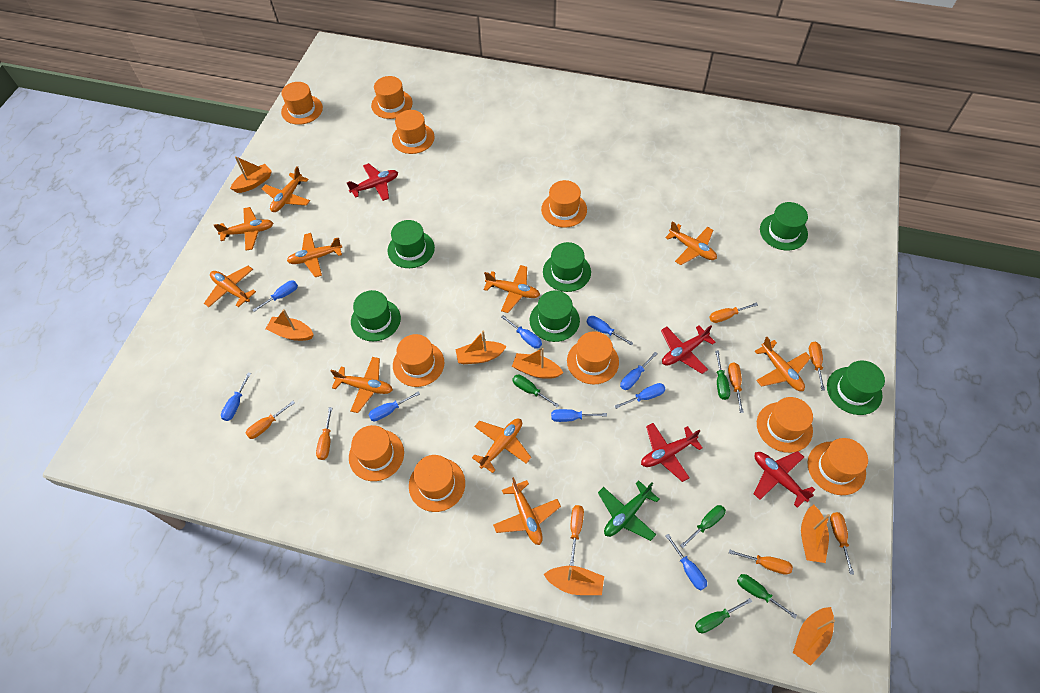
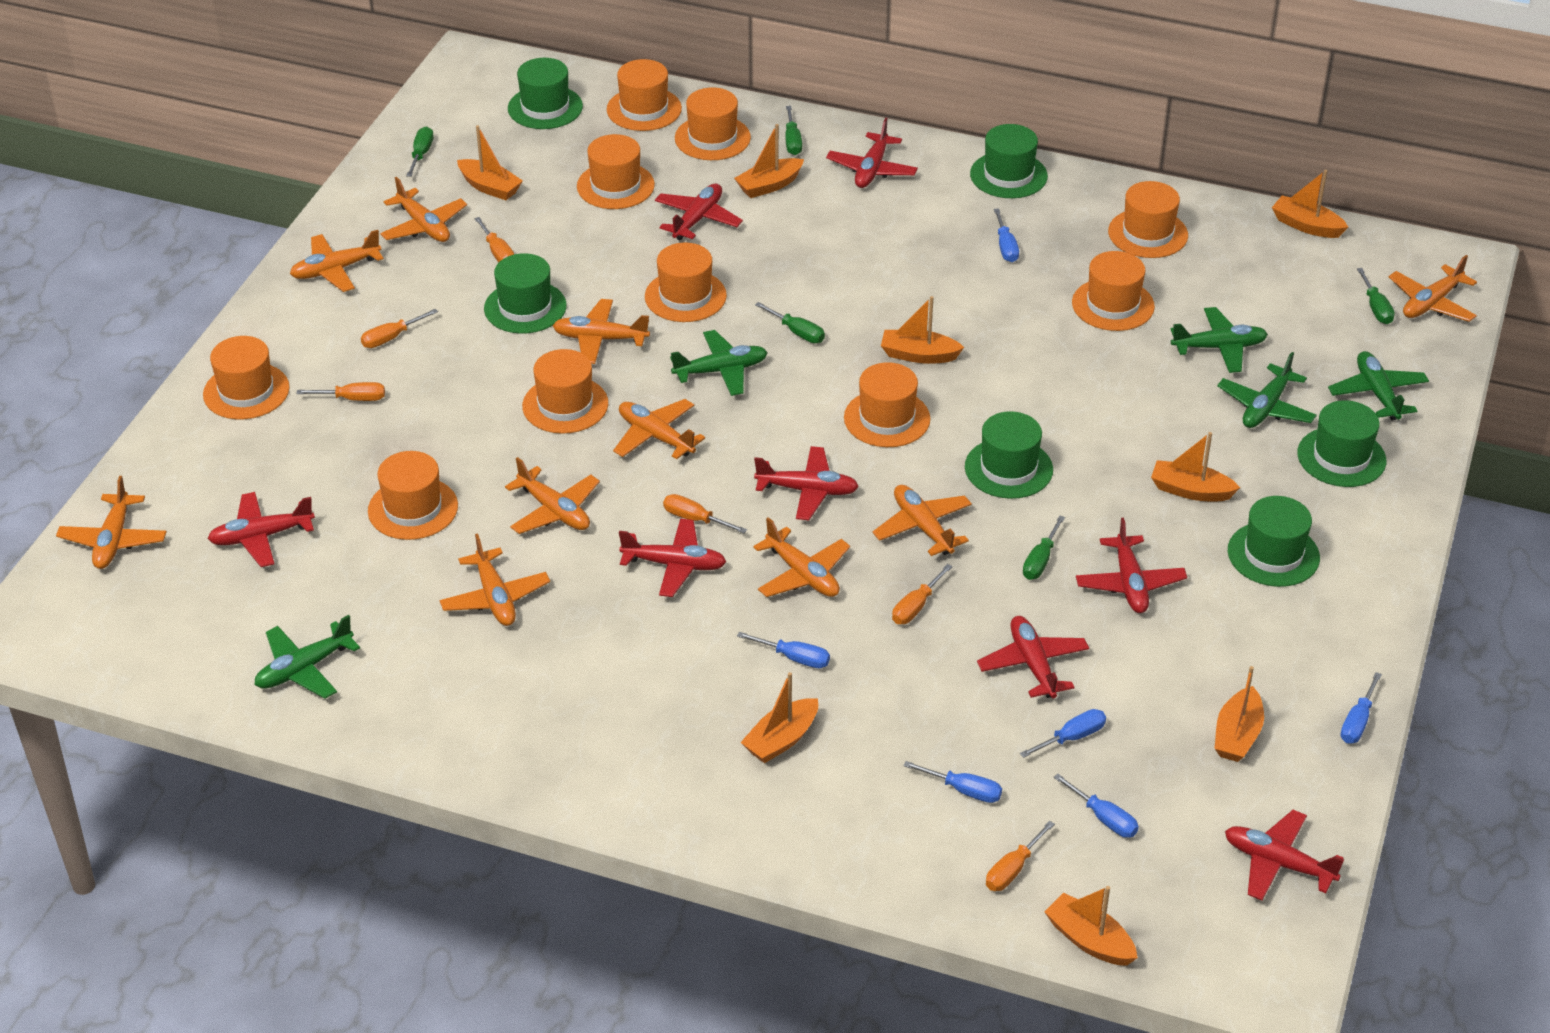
blue screwdriver: 9 -> 6
green plane: 1 -> 5
orange boat: 7 -> 8
orange screwdriver: 8 -> 6
red plane: 4 -> 8

